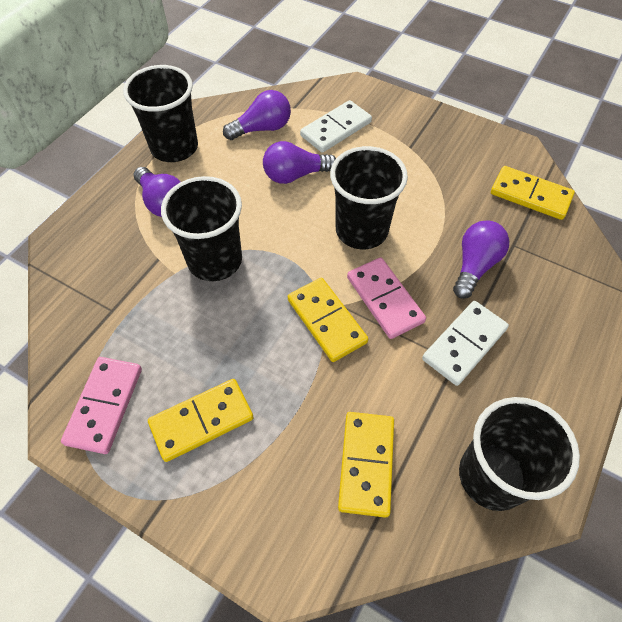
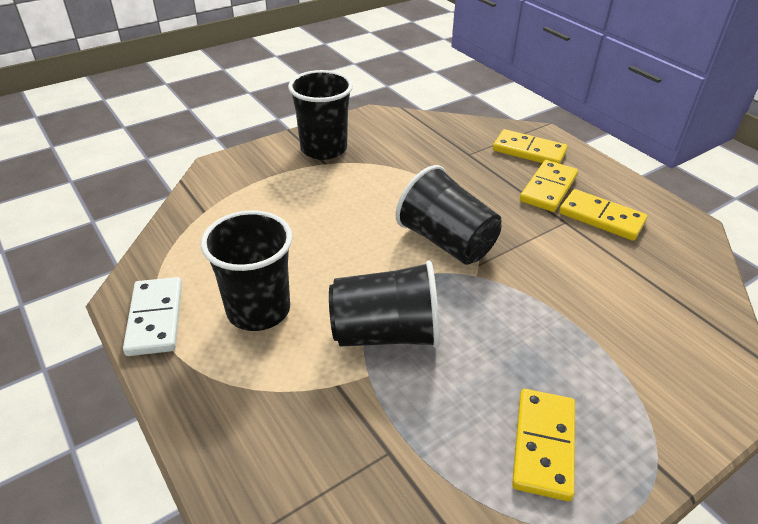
pink domino: 2 -> 0
purple light bulb: 4 -> 0
white domino: 2 -> 1

